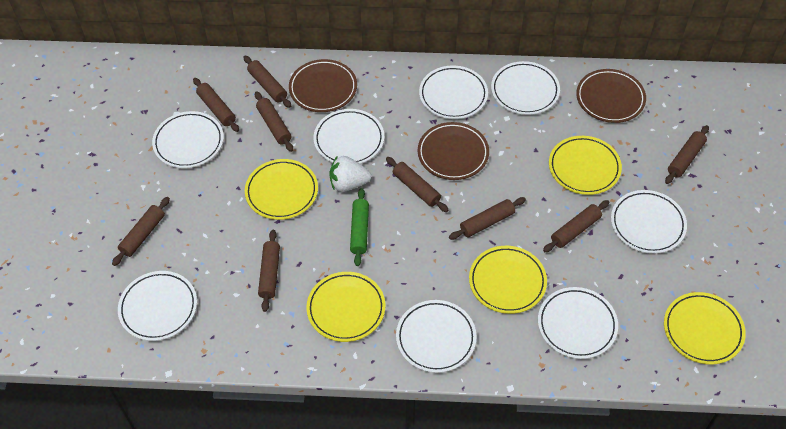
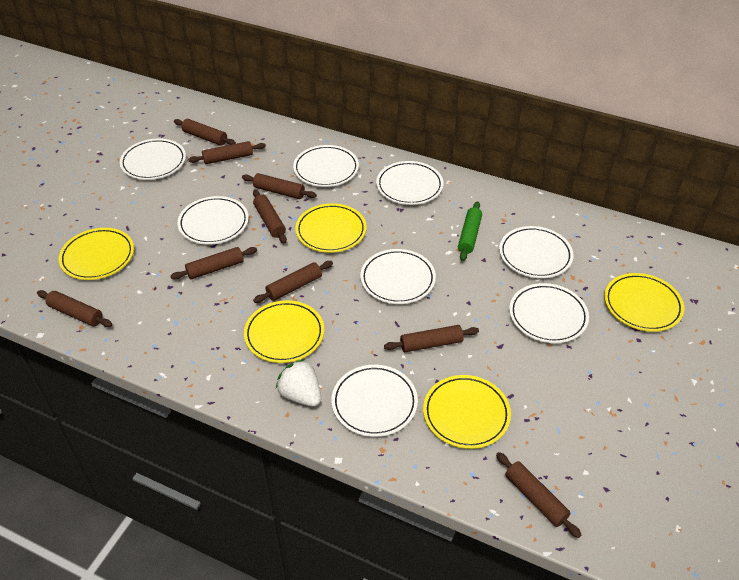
brown plate: 3 -> 0

